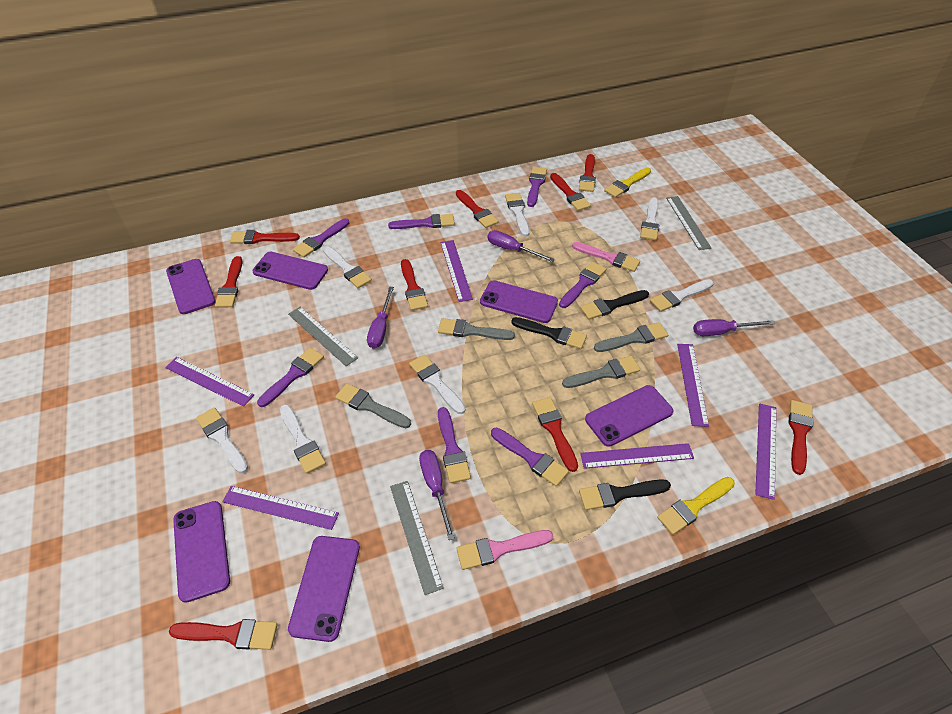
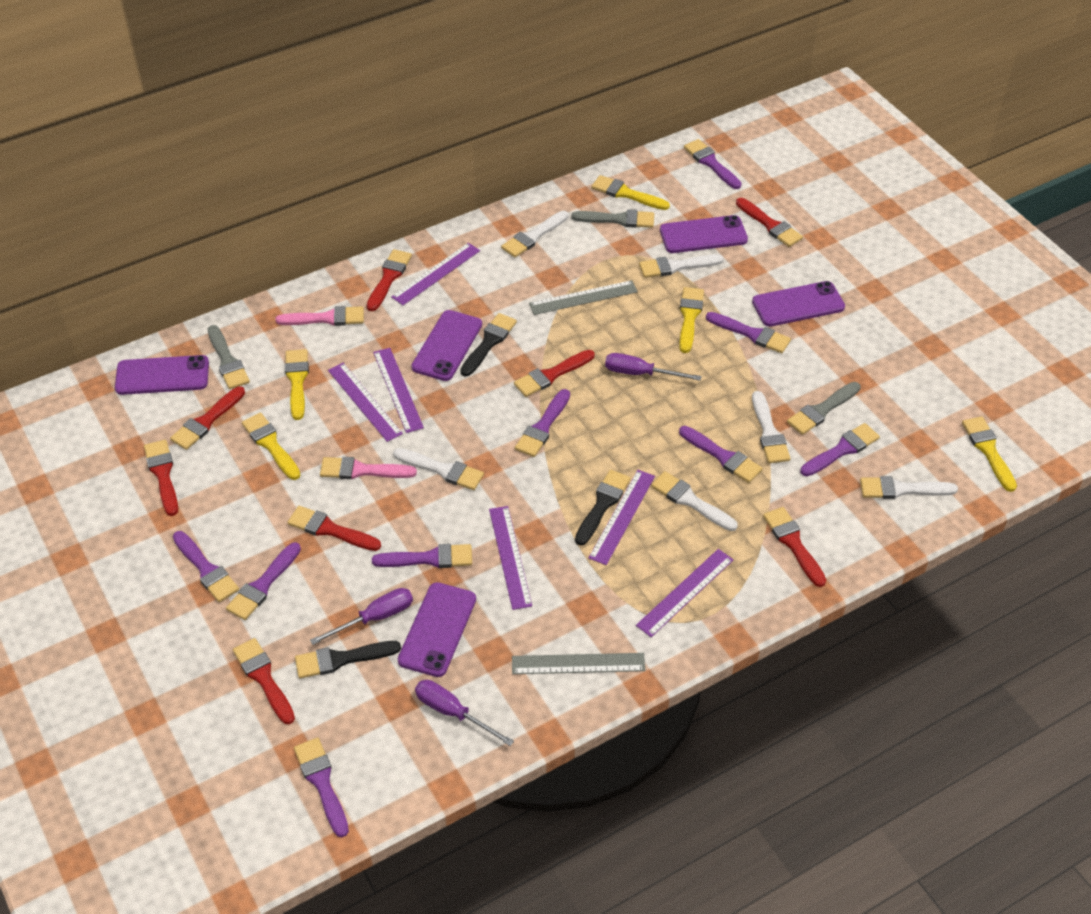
grey brush: 4 -> 3
grey ruler: 3 -> 2
purple brush: 7 -> 9
purple phone: 6 -> 5
purple screwdriver: 4 -> 3
red brush: 9 -> 8
white brush: 7 -> 6
yellow brush: 2 -> 5

